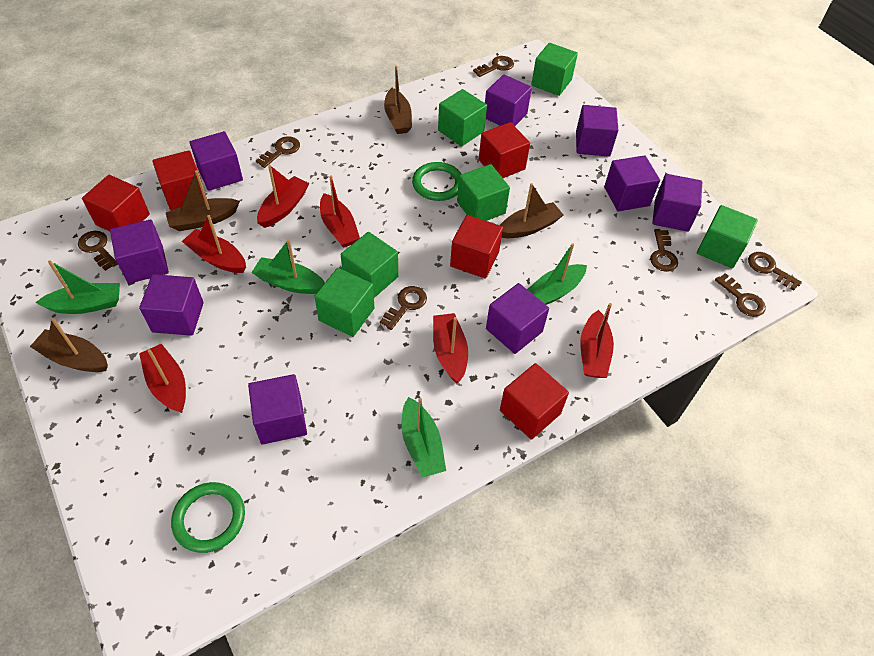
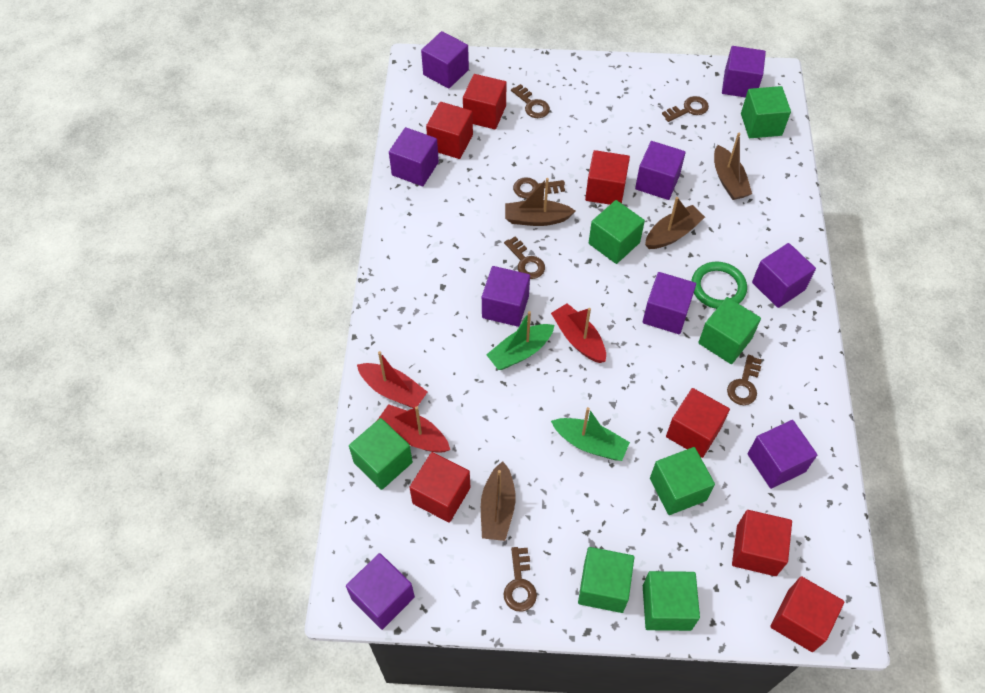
brown key: 7 -> 6
green boat: 4 -> 2
green cube: 6 -> 7
green ring: 2 -> 1
red boat: 6 -> 3
red cube: 5 -> 7

